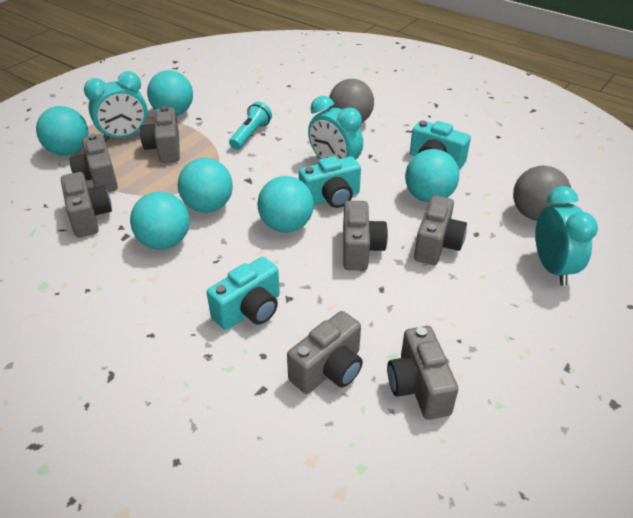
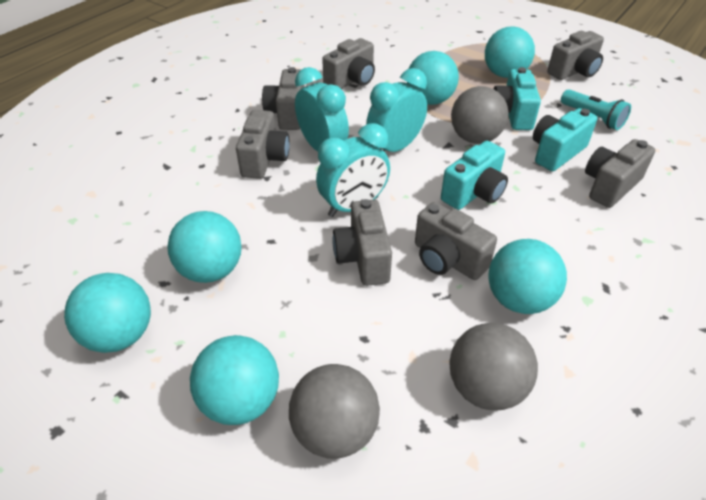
grey ball: 2 -> 3

